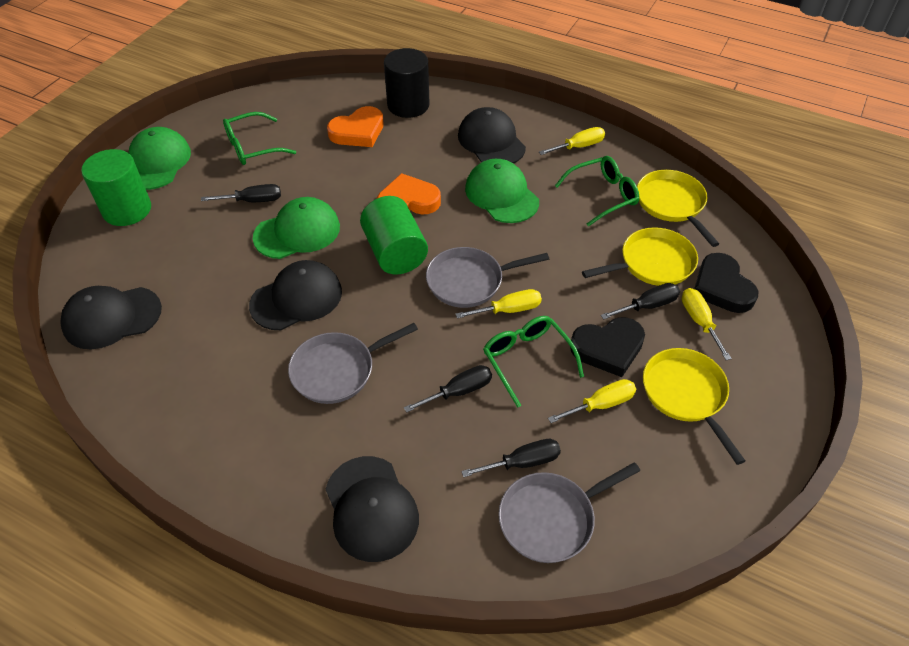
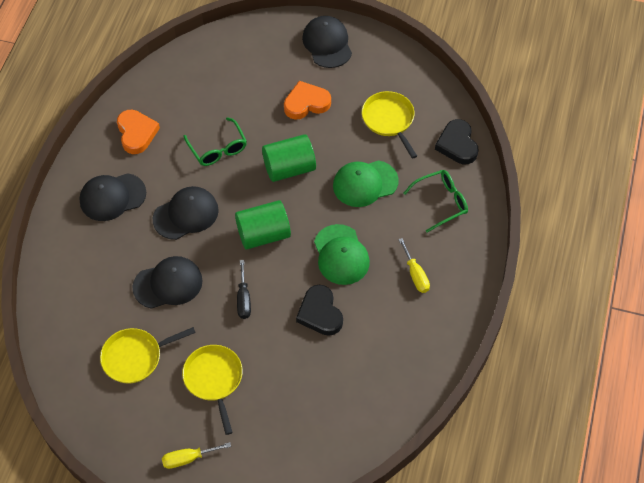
black cylinder: 1 -> 0
black screwdriver: 4 -> 1
green cap: 3 -> 2
green glasses: 3 -> 2
grey pan: 3 -> 0
yellow screwdriver: 4 -> 2

